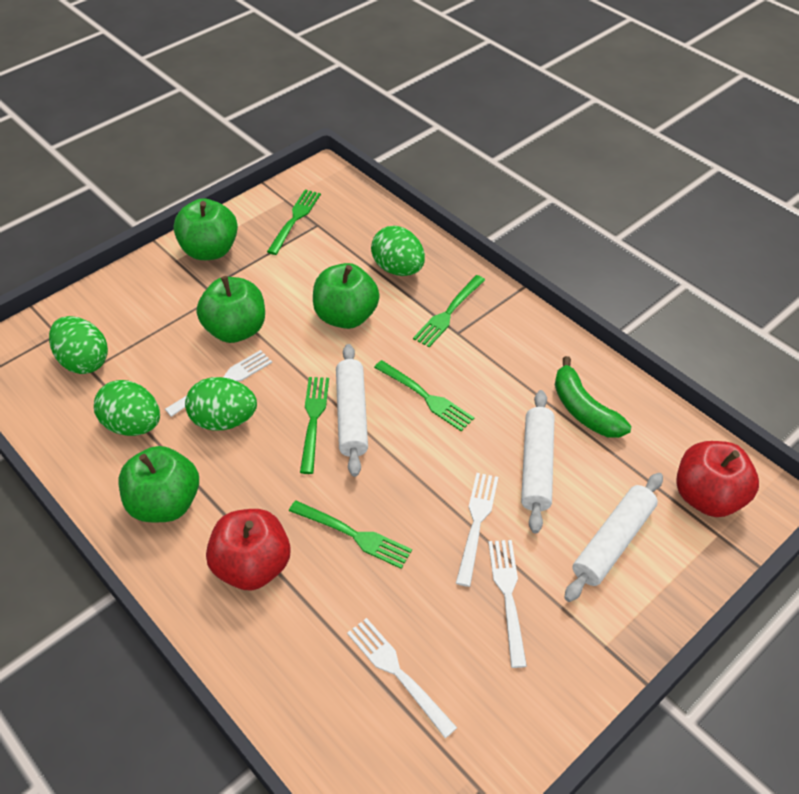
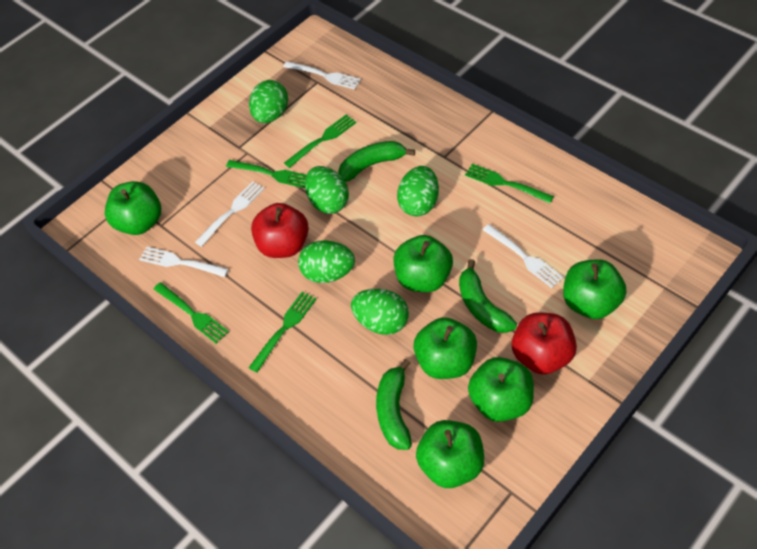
green apple: 4 -> 6
green banana: 1 -> 3
green egg: 4 -> 5
white rolling pin: 3 -> 0

